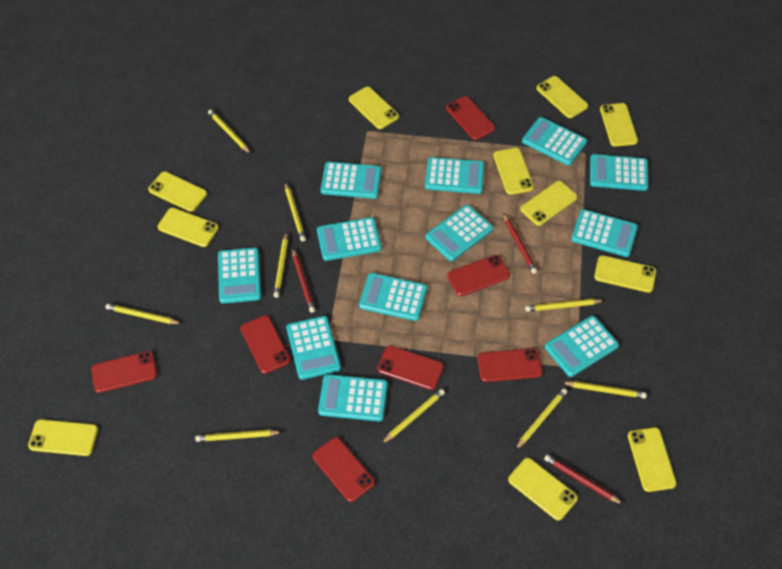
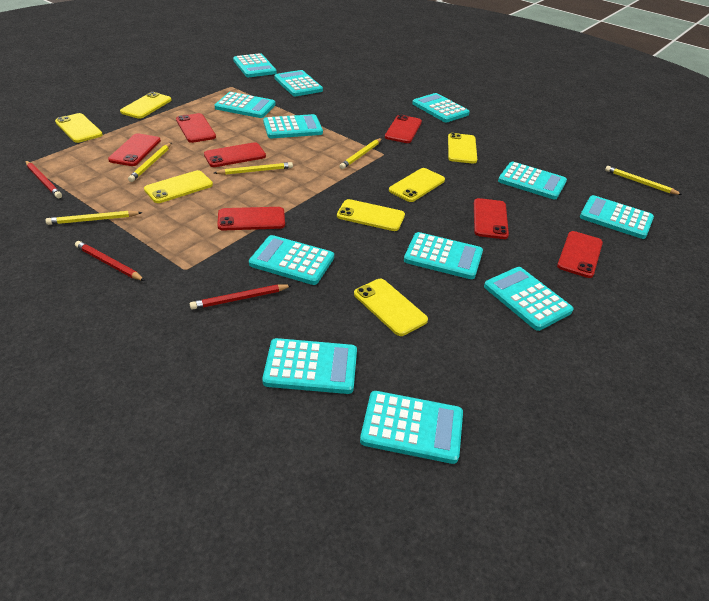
yellow pencil: 9 -> 5
yellow phone: 11 -> 7

